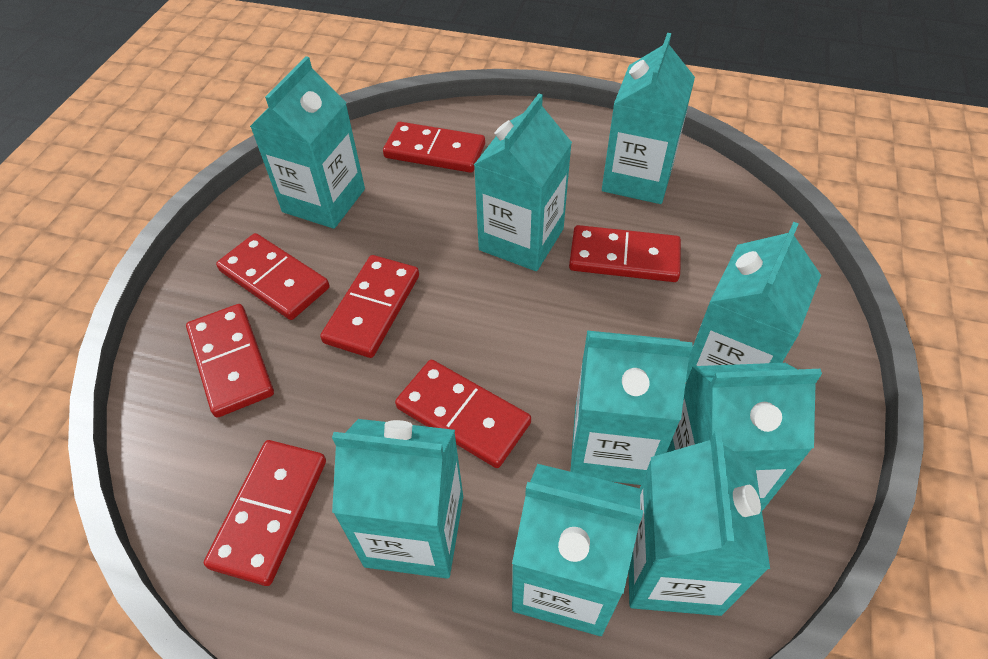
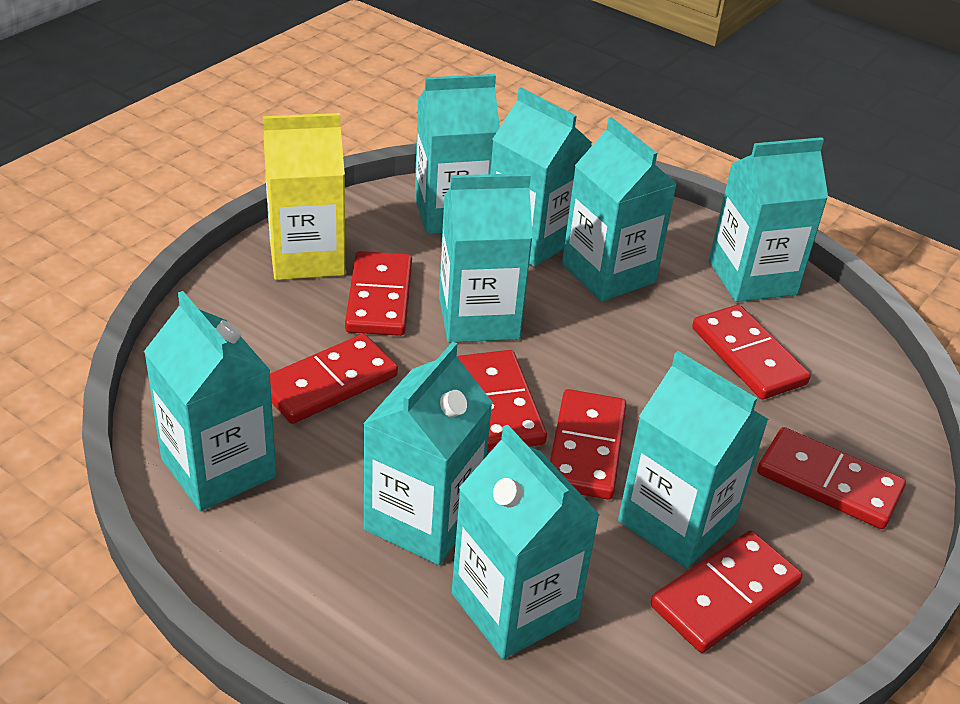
yellow carton: 0 -> 1

